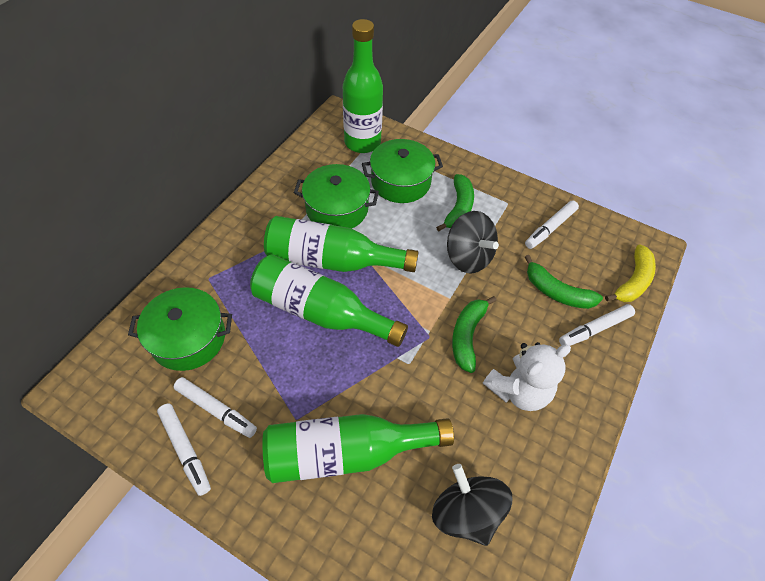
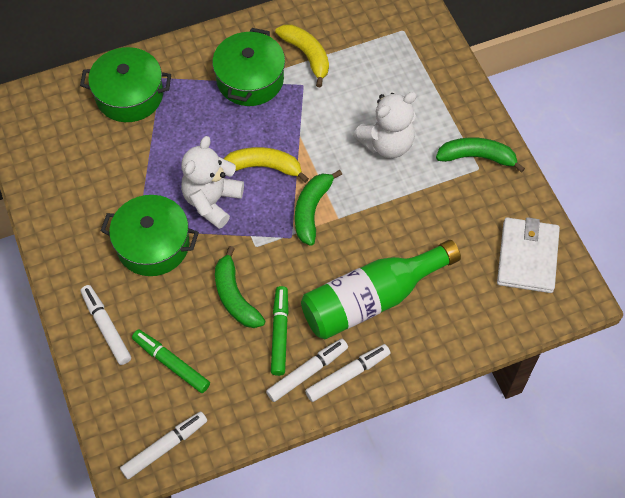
black spinning top: 2 -> 0
green bottle: 4 -> 1
green marker: 0 -> 2
white teddy bear: 1 -> 2
white wallet: 0 -> 1
yellow banana: 1 -> 2

